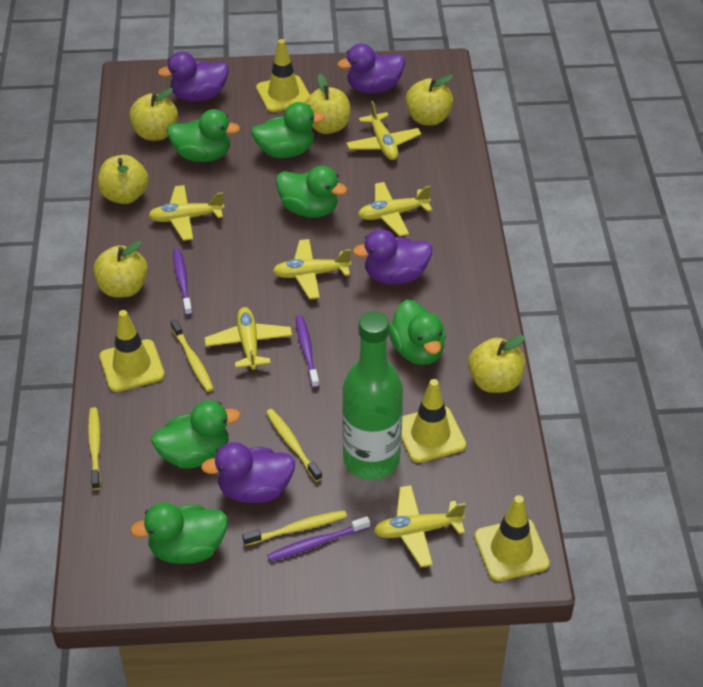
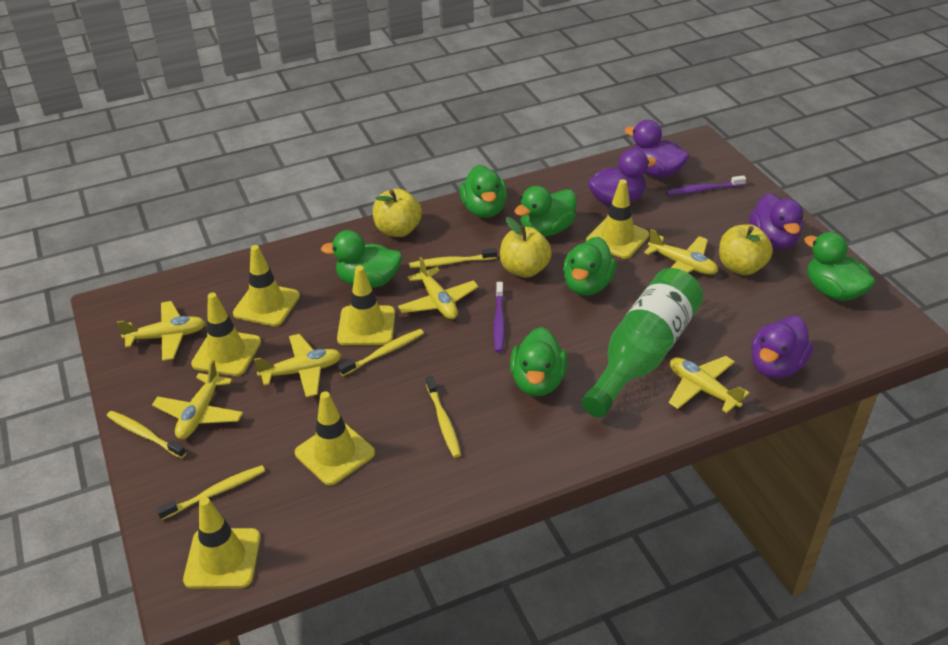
purple toothbrush: 3 -> 2
yellow apple: 6 -> 3
yellow toothbrush: 4 -> 5
yellow traffic cone: 4 -> 6

